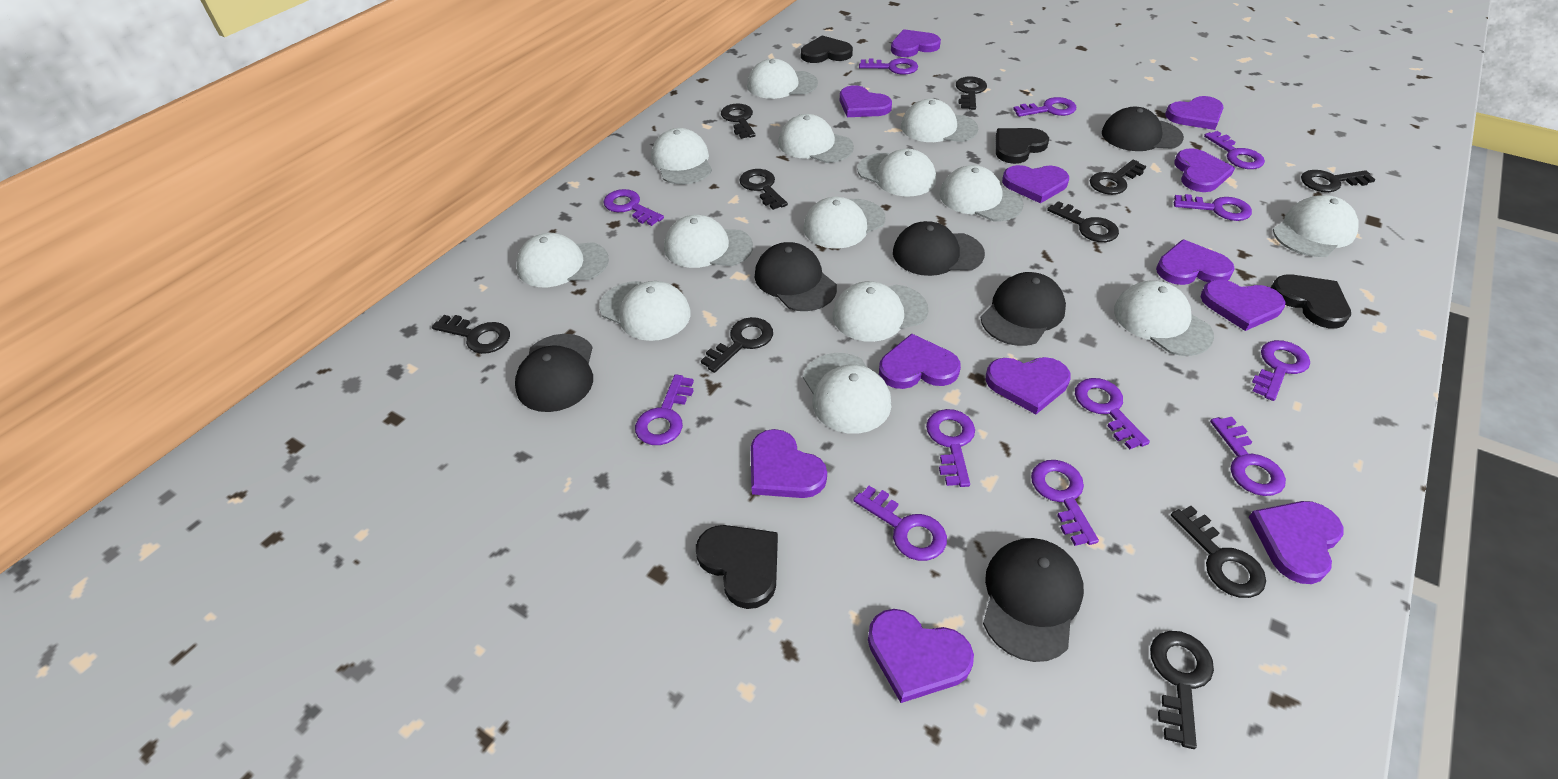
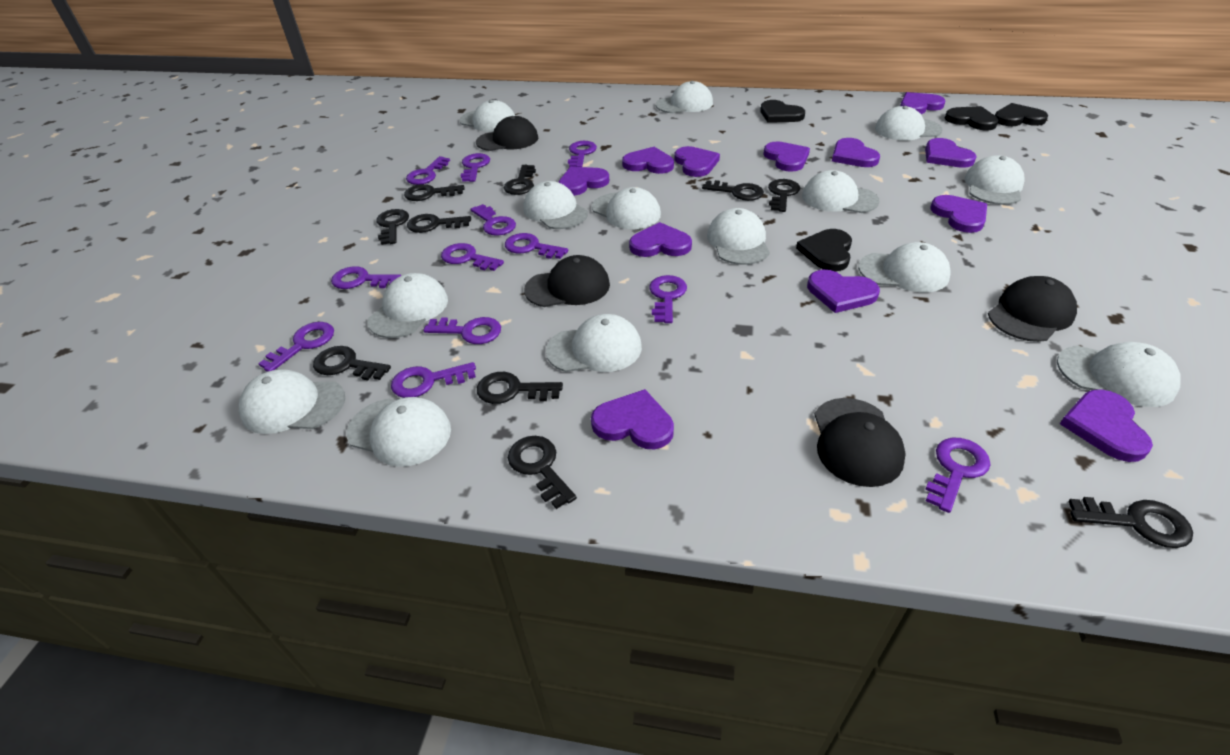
black cap: 6 -> 4

